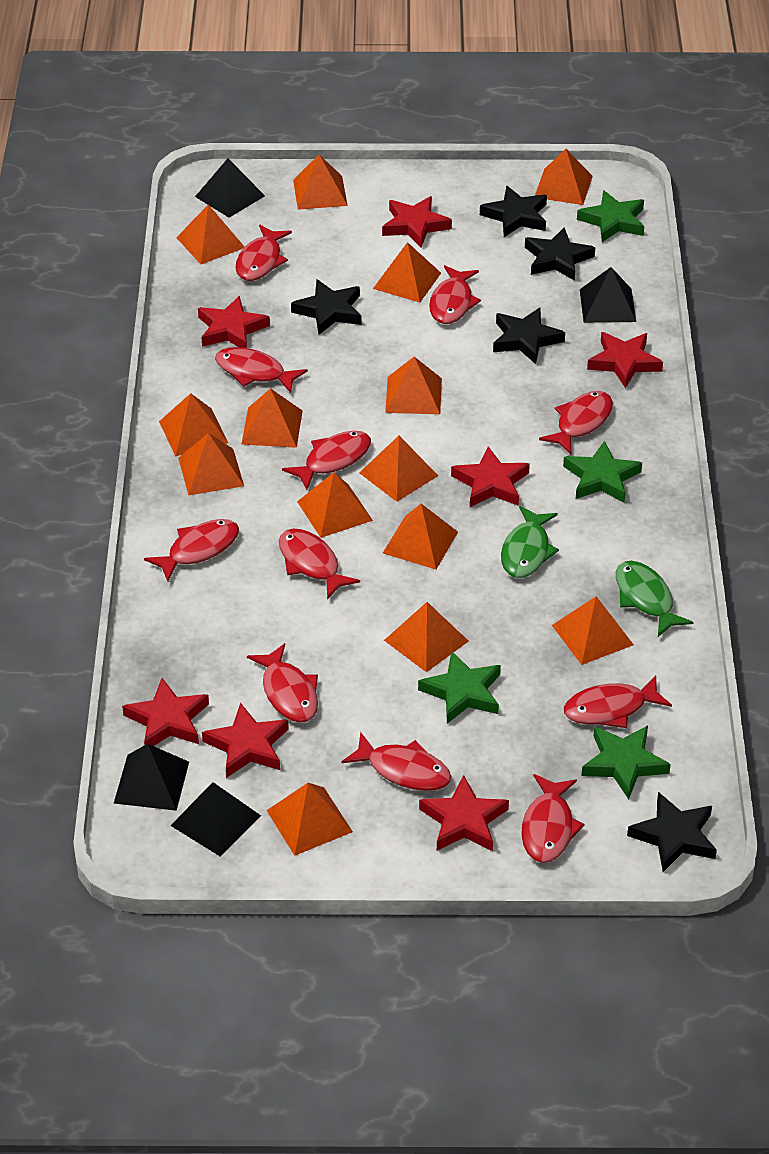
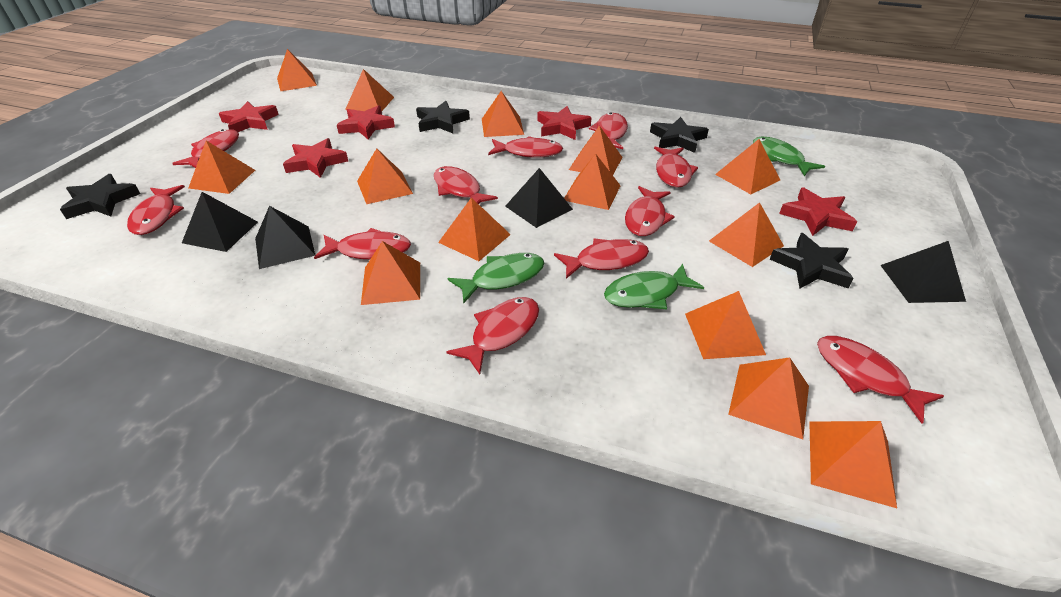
black star: 5 -> 4
green fish: 2 -> 3
green star: 4 -> 0
red star: 7 -> 5

